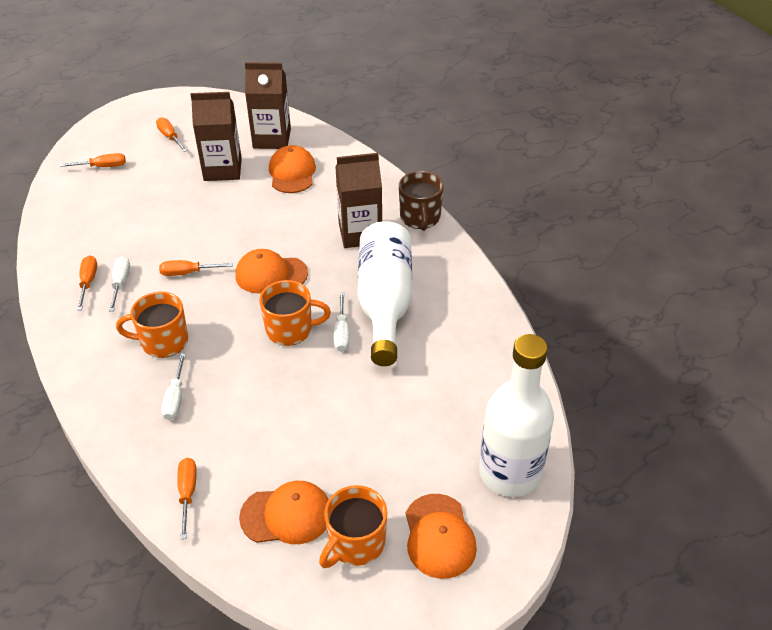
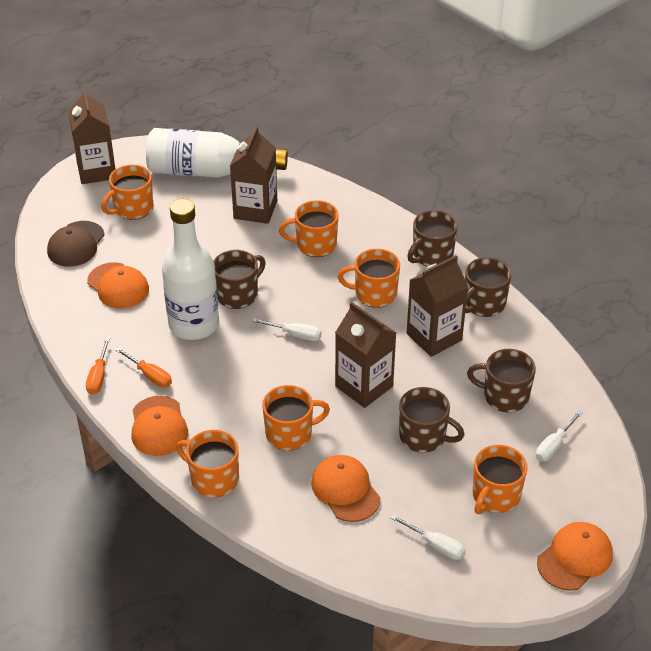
brown cap: 0 -> 1
brown carton: 3 -> 4
brown mug: 1 -> 5
orange mug: 3 -> 6
orange screwdriver: 5 -> 2

